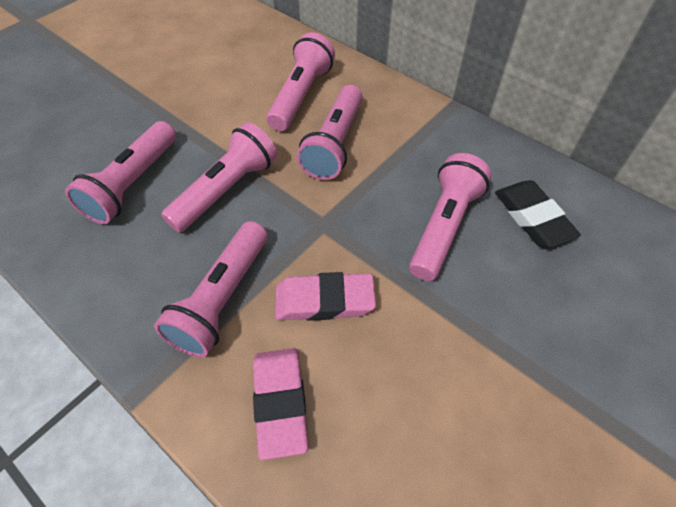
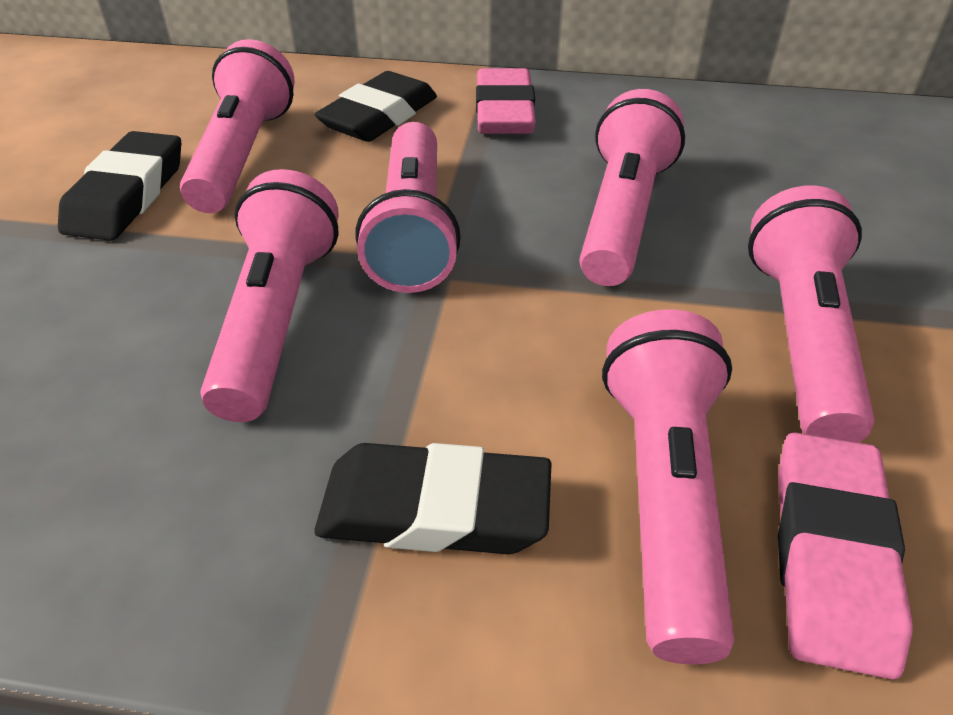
black eraser: 1 -> 3

